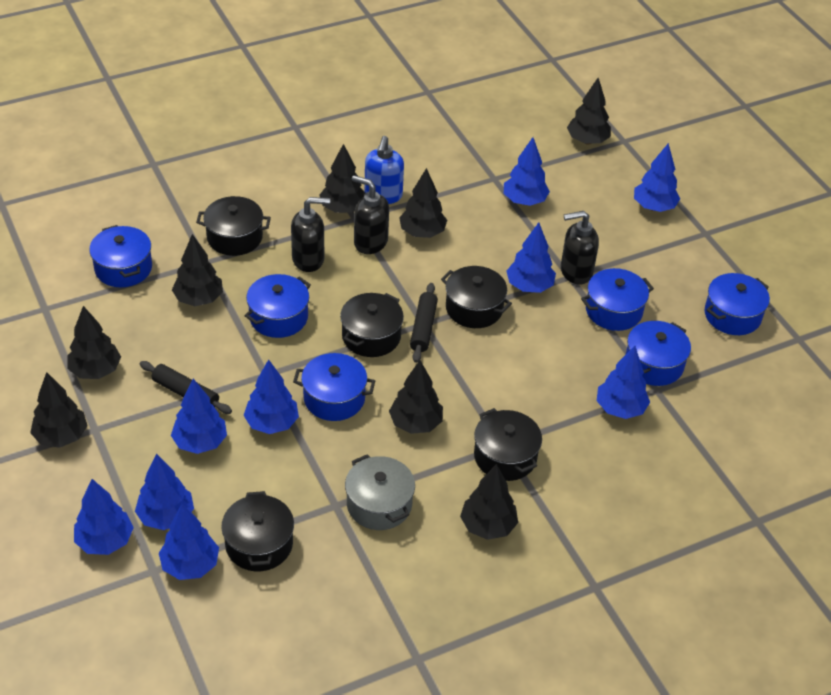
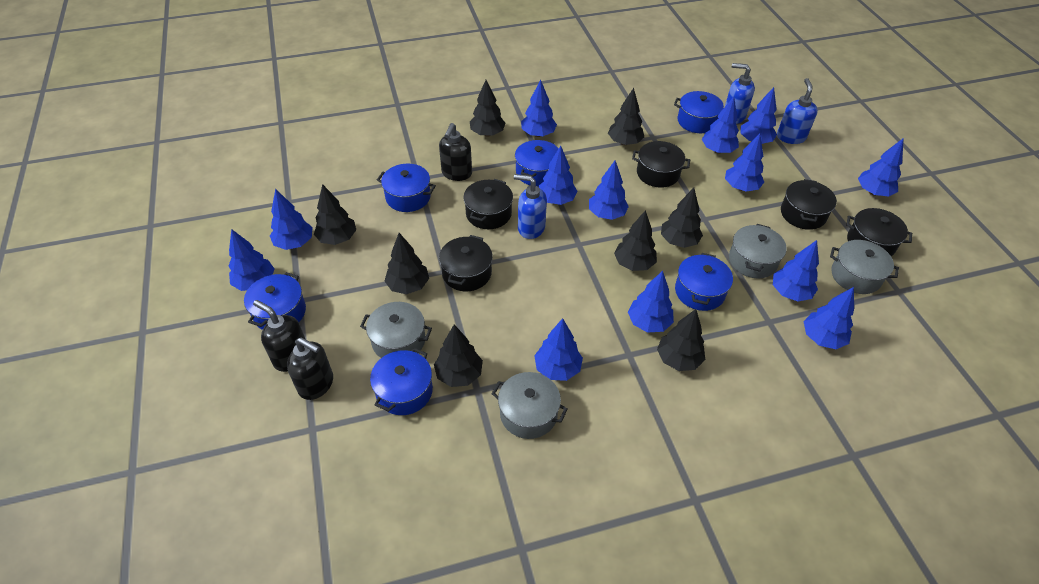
black rolling pin: 2 -> 0
blue soap dispenser: 1 -> 3
blue tree: 9 -> 13
grey pot: 1 -> 4

